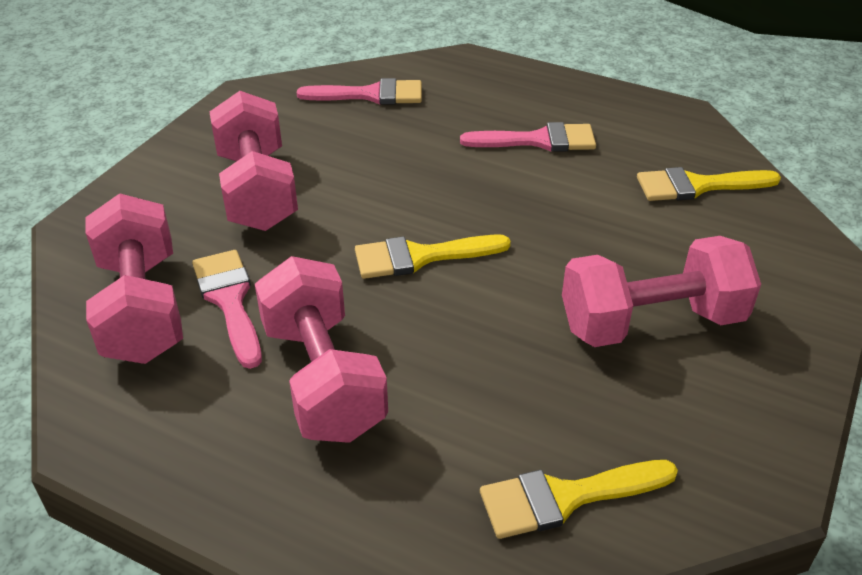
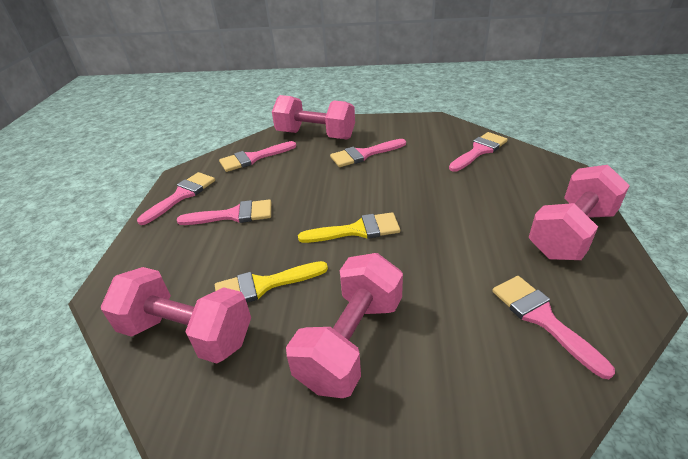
pink brush: 3 -> 6
yellow brush: 3 -> 2

